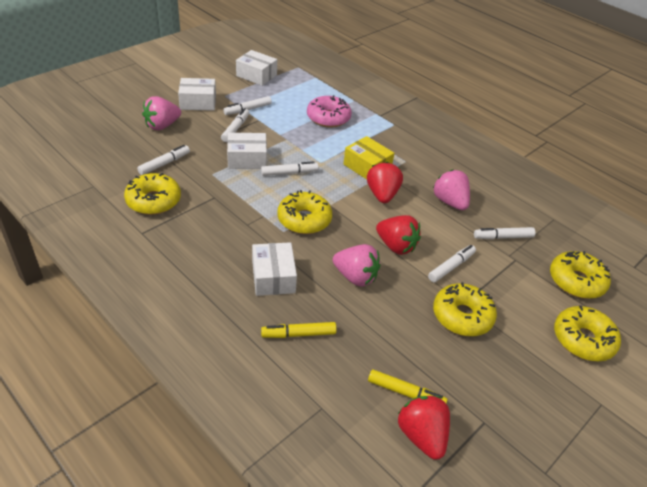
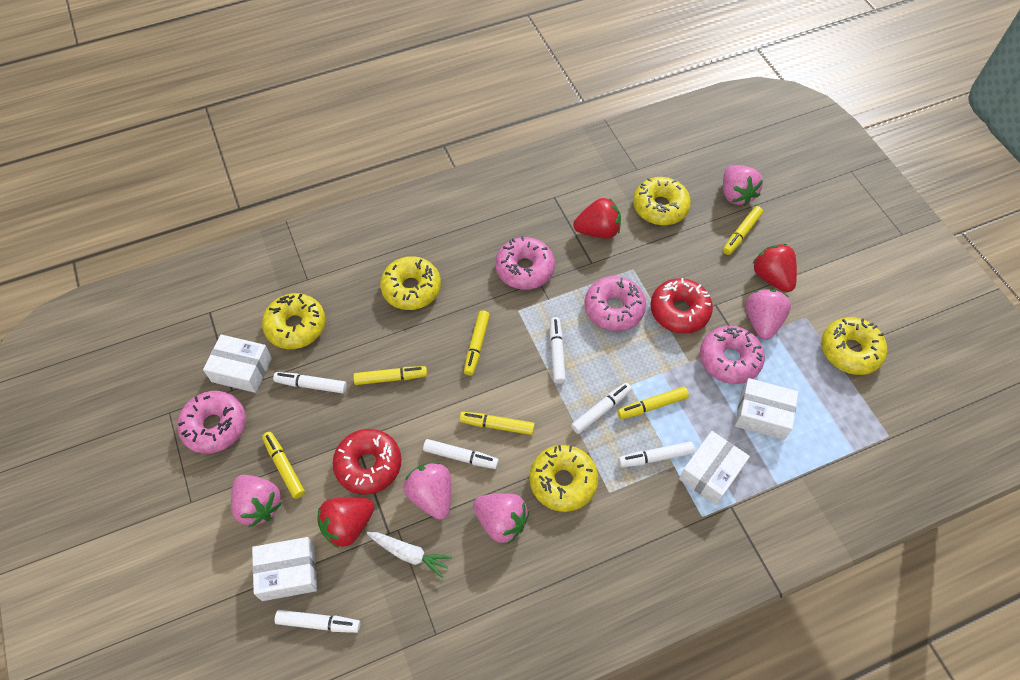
pink donut: 1 -> 4
pink strawberry: 3 -> 5
red donut: 0 -> 2
white carrot: 0 -> 1
yellow box: 1 -> 0
yellow marker: 2 -> 6

